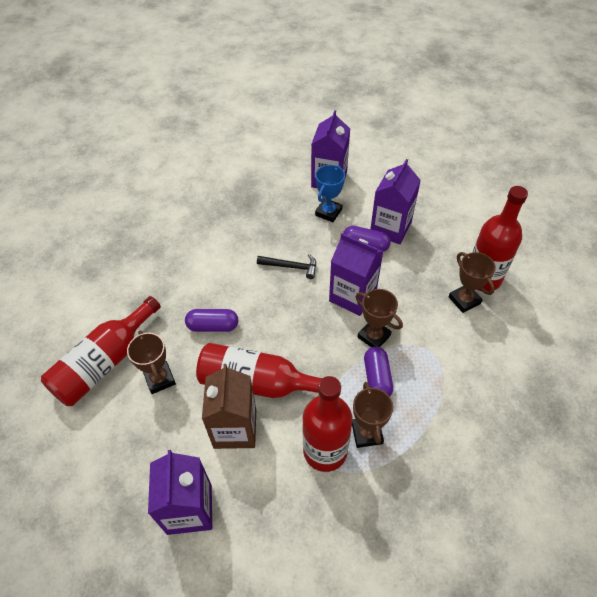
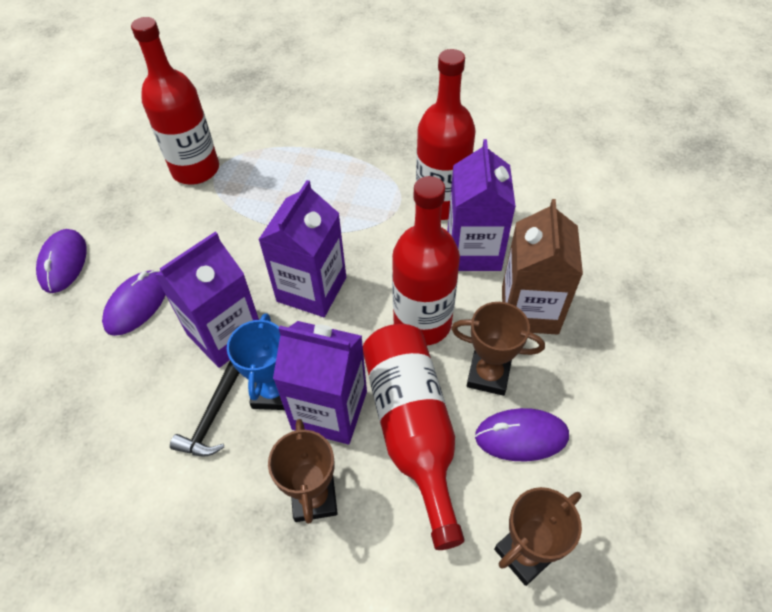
brown trophy: 4 -> 3
purple capsule: 3 -> 0
purple mouse: 0 -> 3

